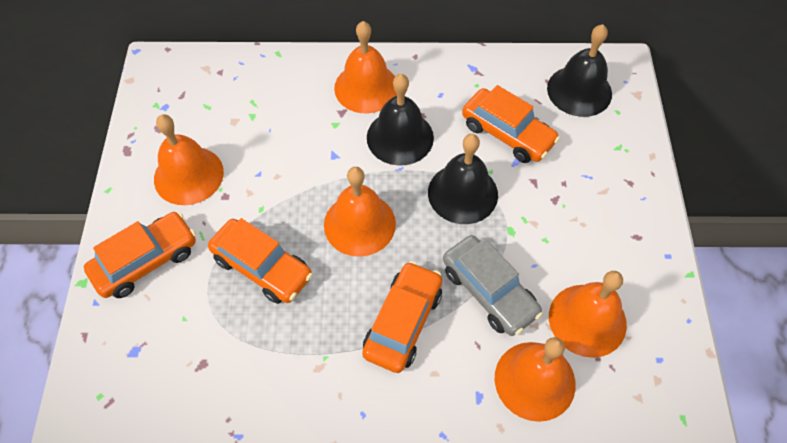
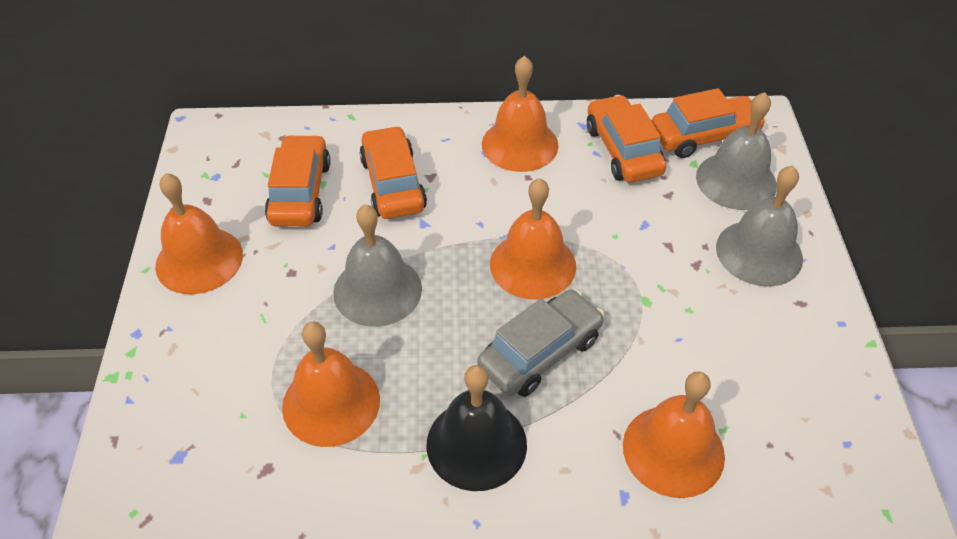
black bell: 3 -> 1
grey bell: 0 -> 3

